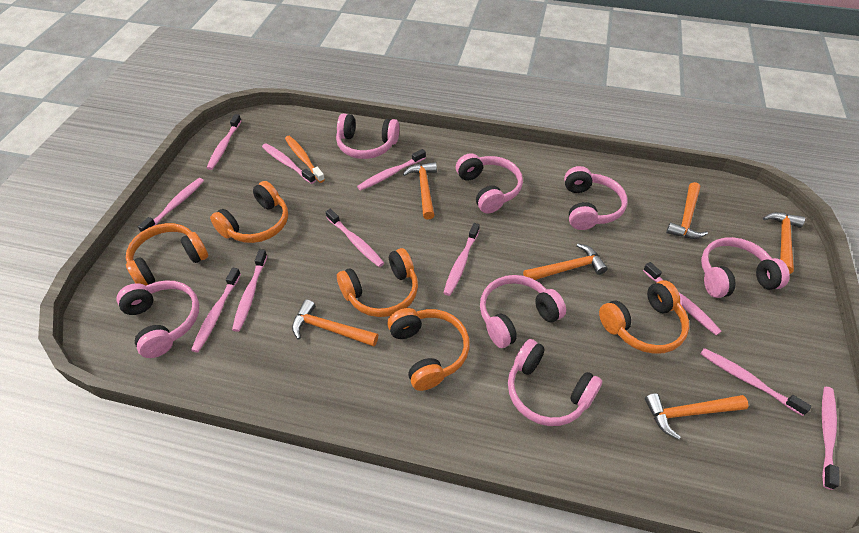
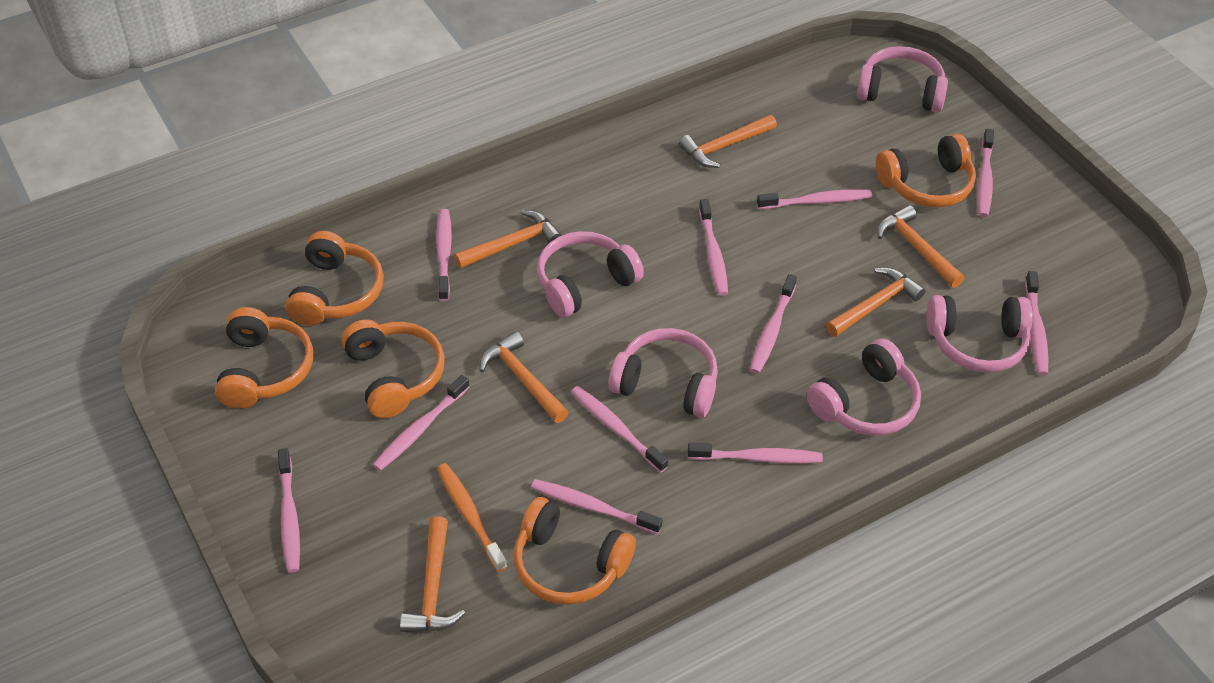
pink headphones: 7 -> 5

